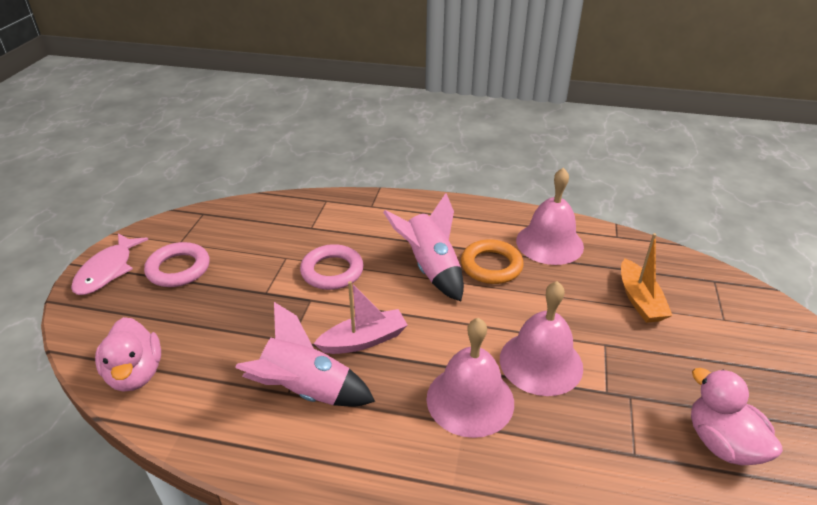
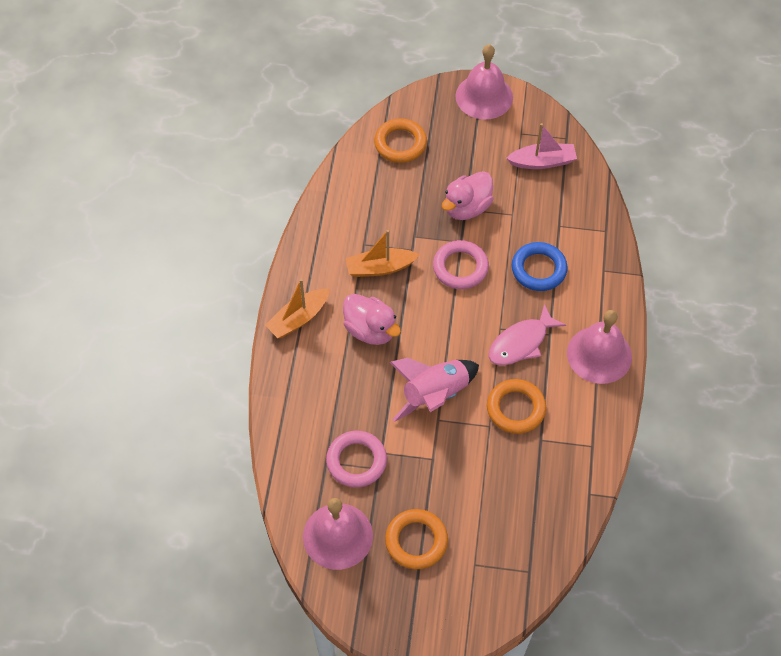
blue ring: 0 -> 1
orange boat: 1 -> 2
orange ring: 1 -> 3
pink rocket: 2 -> 1

